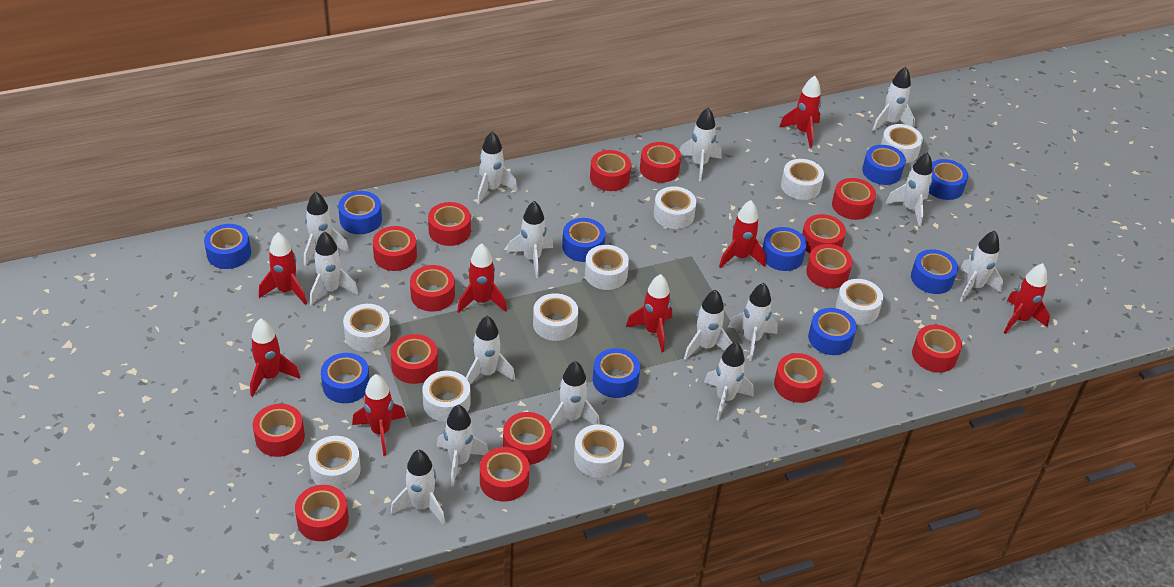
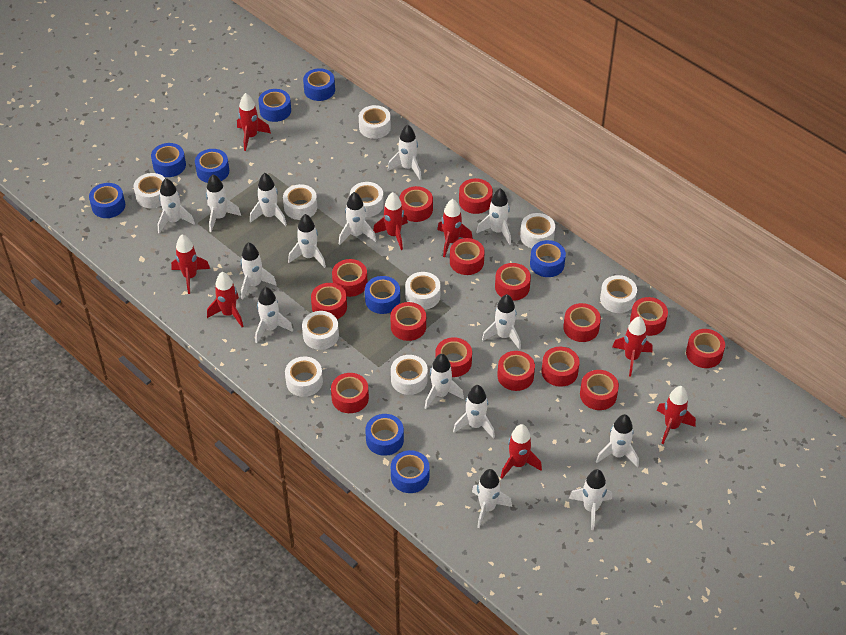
blue tape: 10 -> 9

